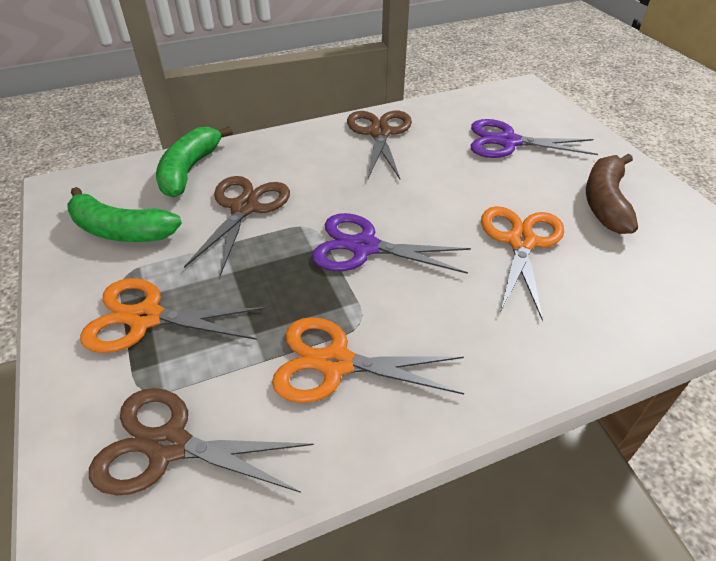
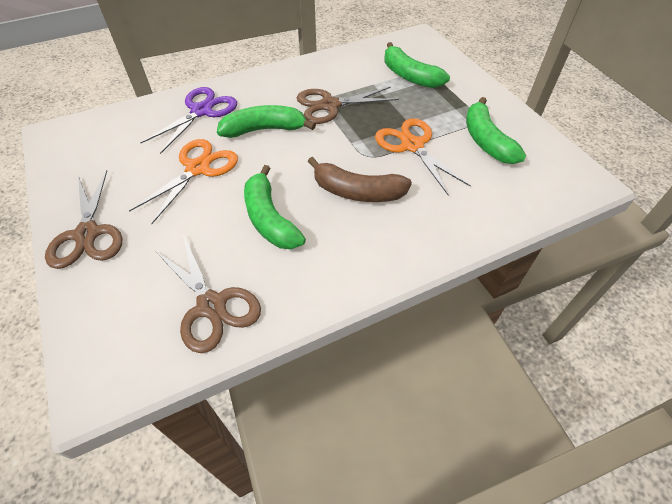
green banana: 2 -> 4
orange scissors: 3 -> 2
purple scissors: 2 -> 1

